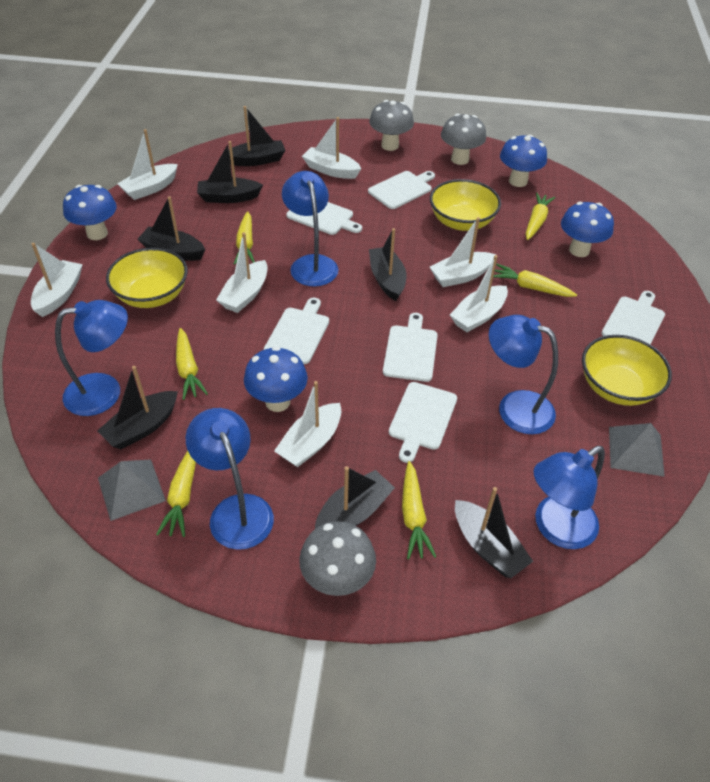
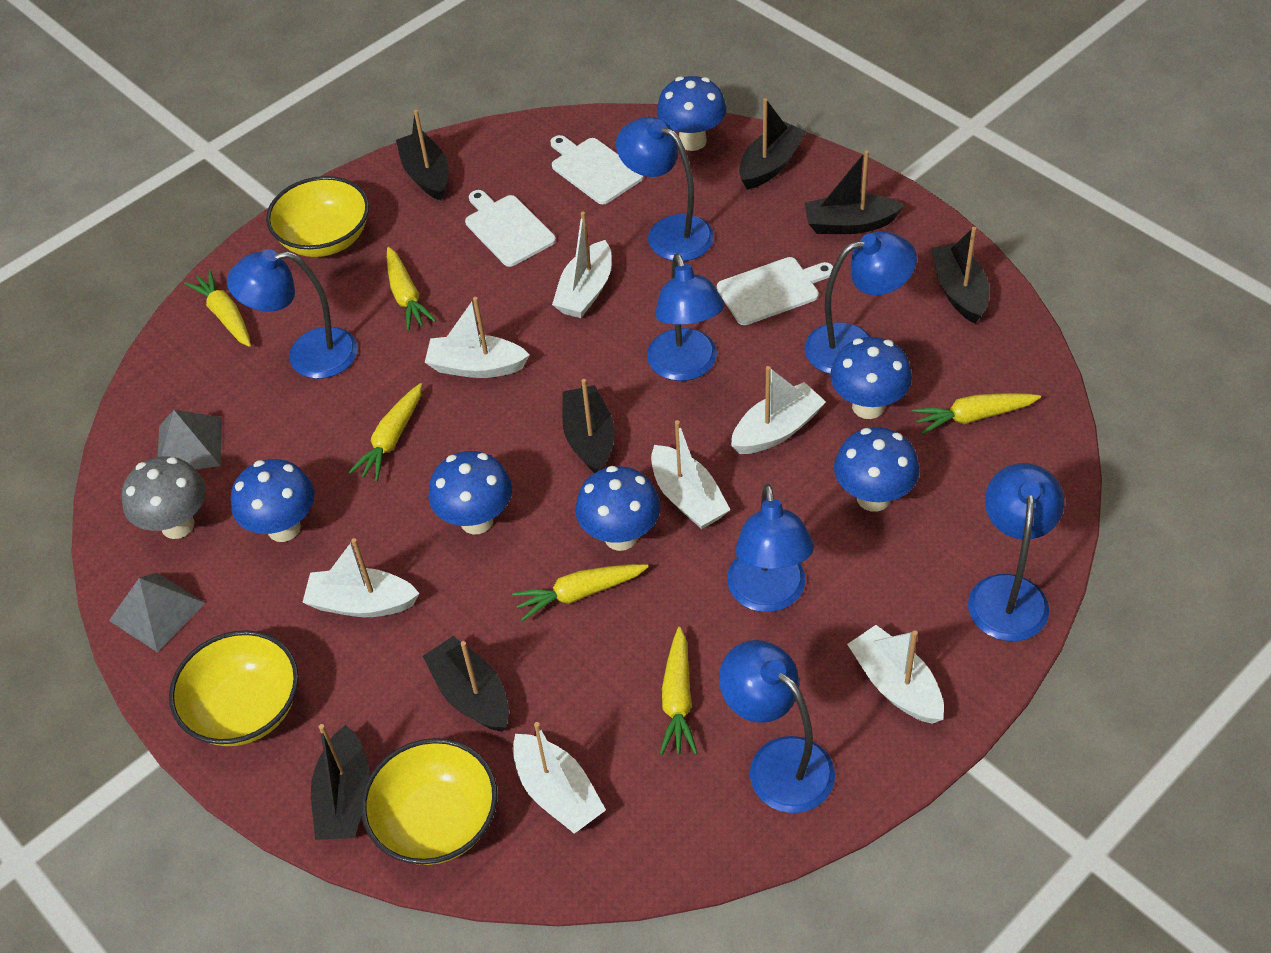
blue lamp: 5 -> 7
blue mushroom: 4 -> 6
grey mushroom: 3 -> 1
white cutting board: 6 -> 3

